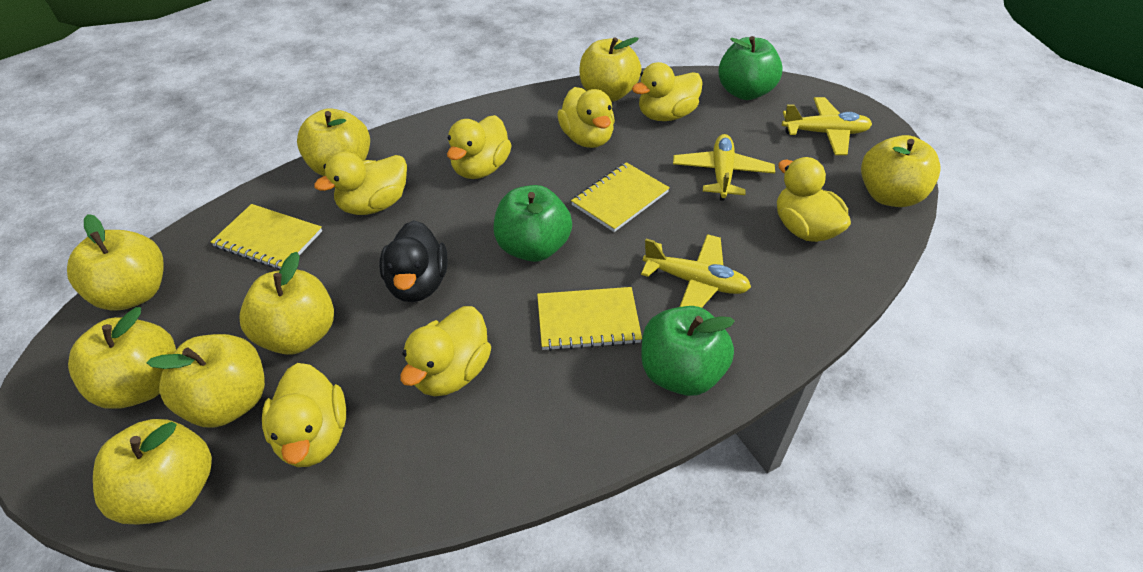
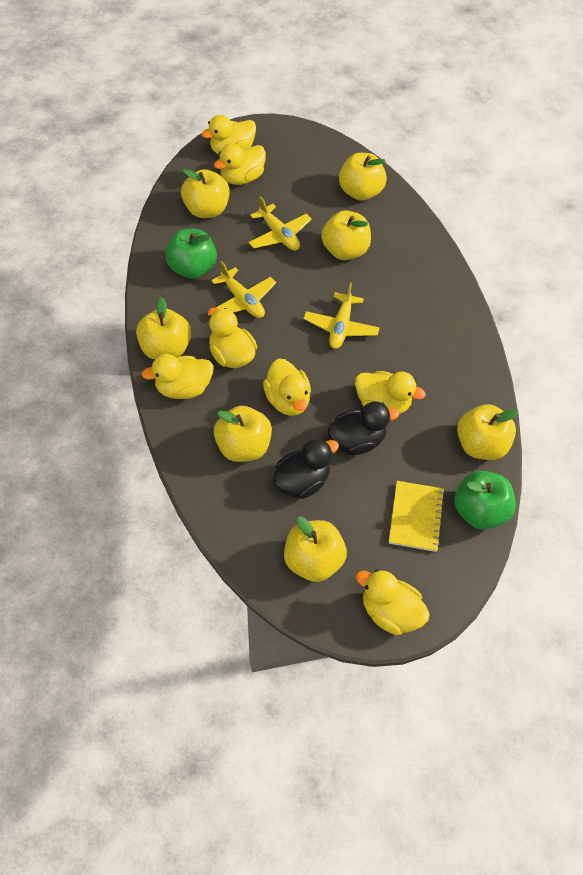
black duck: 1 -> 2
green apple: 3 -> 2
yellow apple: 8 -> 7
yellow notebook: 3 -> 1

